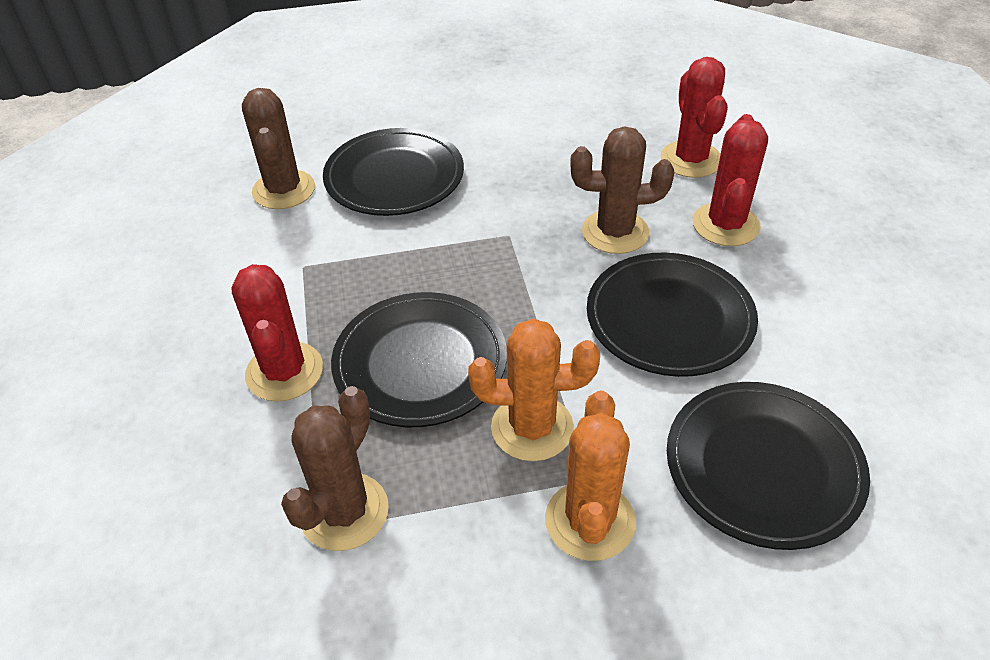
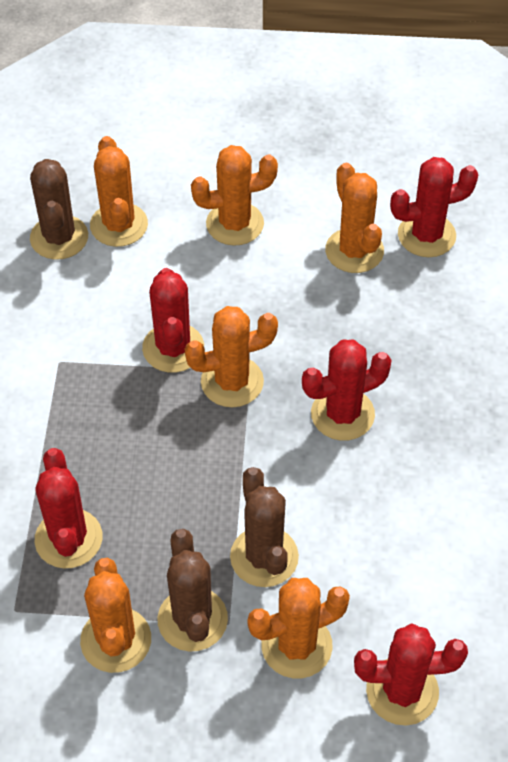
black plate: 4 -> 0
orange cactus: 2 -> 6
red cactus: 3 -> 5

